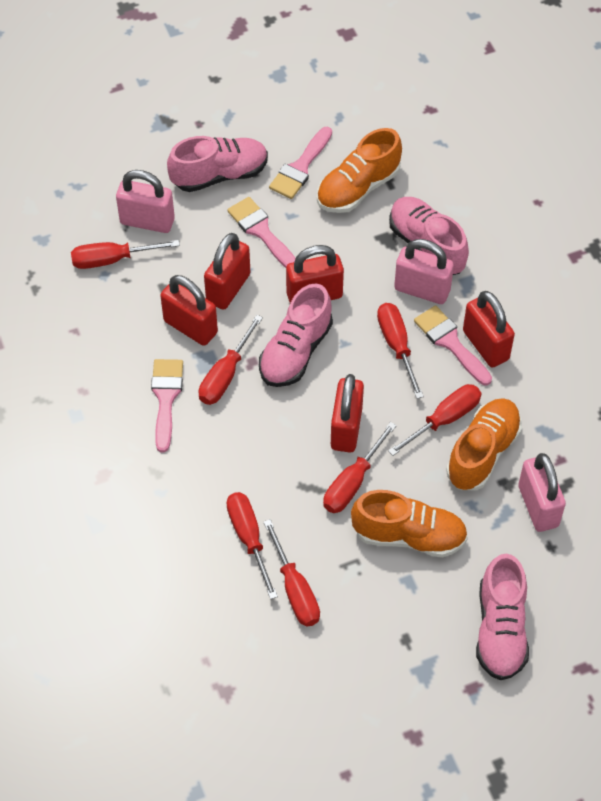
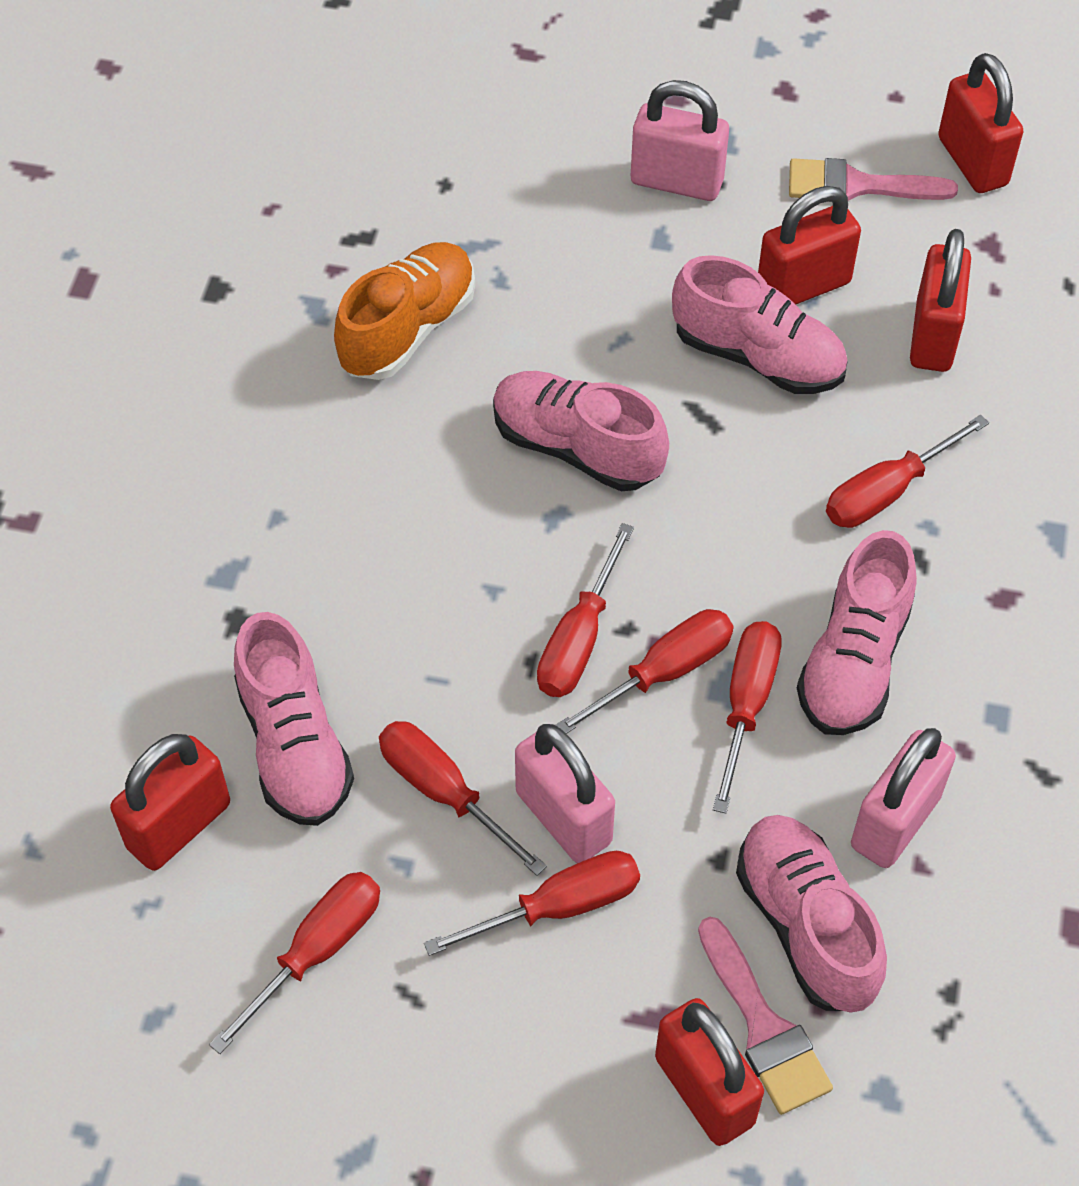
orange shoe: 3 -> 1
pink brush: 4 -> 2
pink shoe: 4 -> 5

